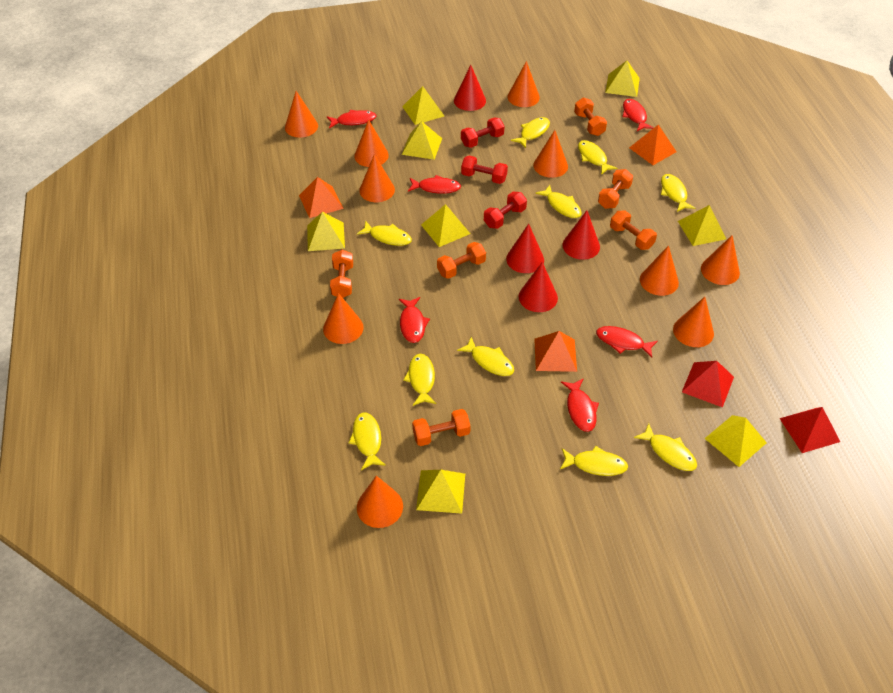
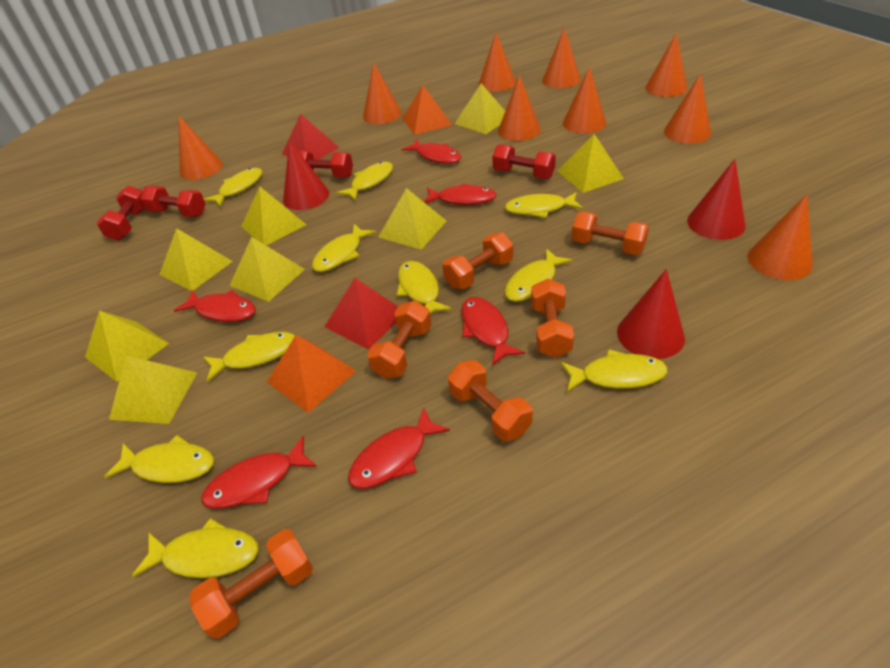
orange cone: 10 -> 9
orange pyramid: 3 -> 2
red cone: 4 -> 3
red dumbbell: 3 -> 4

